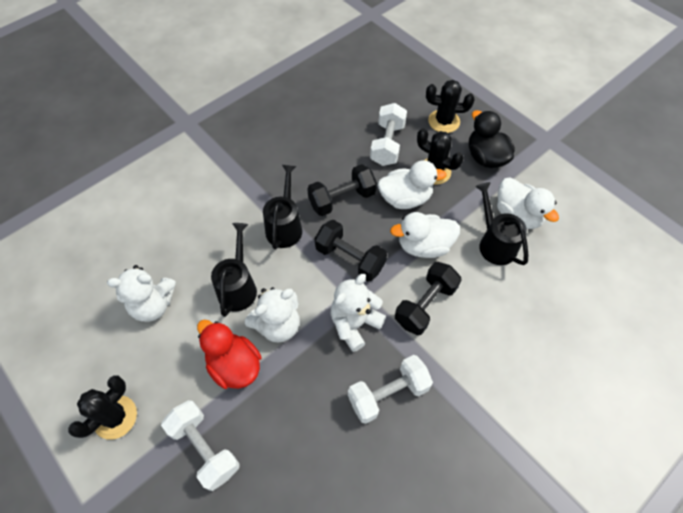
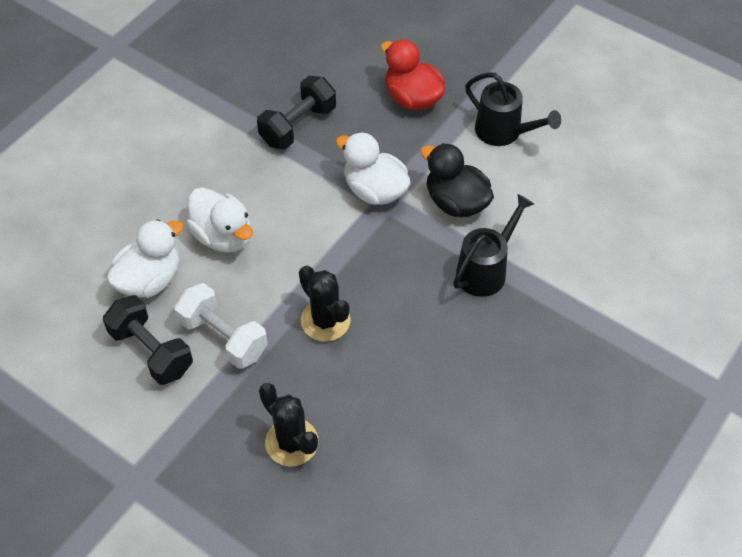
black cactus: 3 -> 2
black dumbbell: 3 -> 2
black watering can: 3 -> 2
white dumbbell: 3 -> 1
white teddy bear: 3 -> 0

